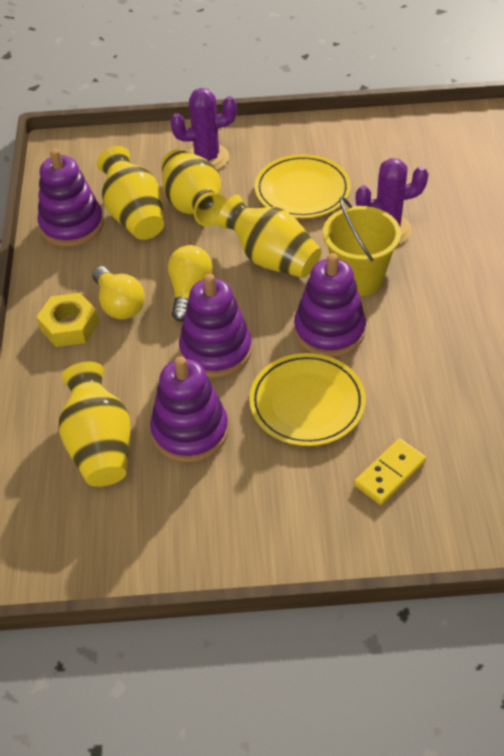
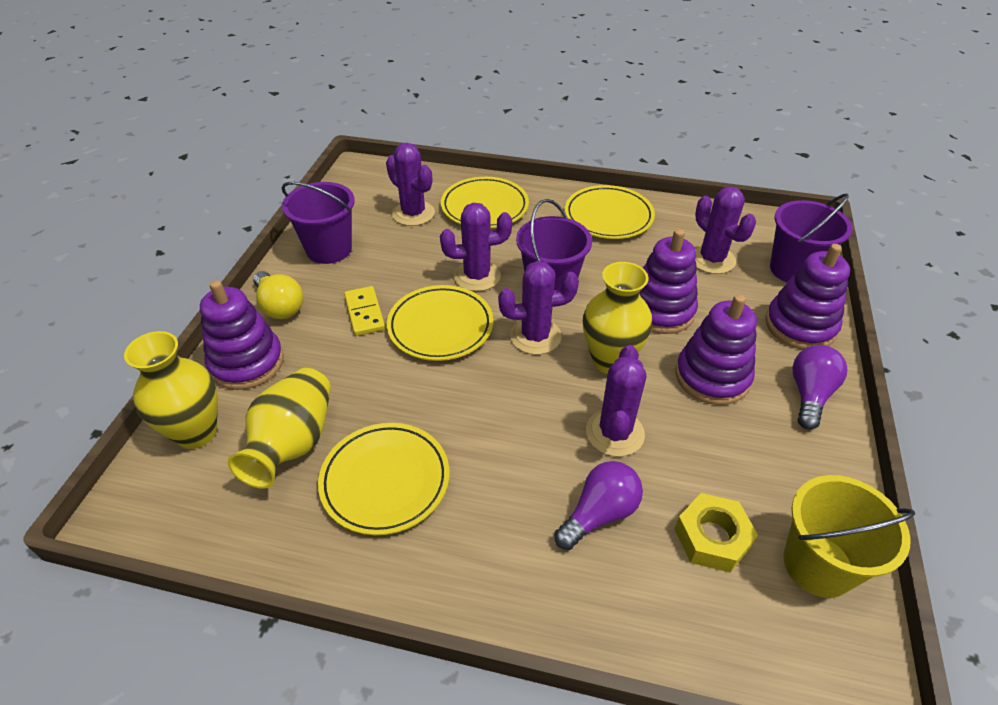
purple bucket: 0 -> 3
purple cactus: 2 -> 5
purple light bulb: 0 -> 2
yellow light bulb: 2 -> 1
yellow plate: 2 -> 4
yellow vase: 4 -> 3

